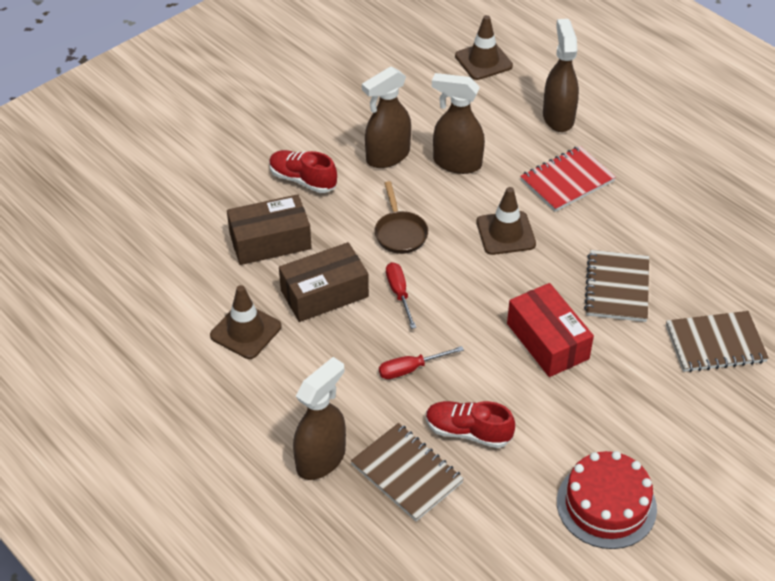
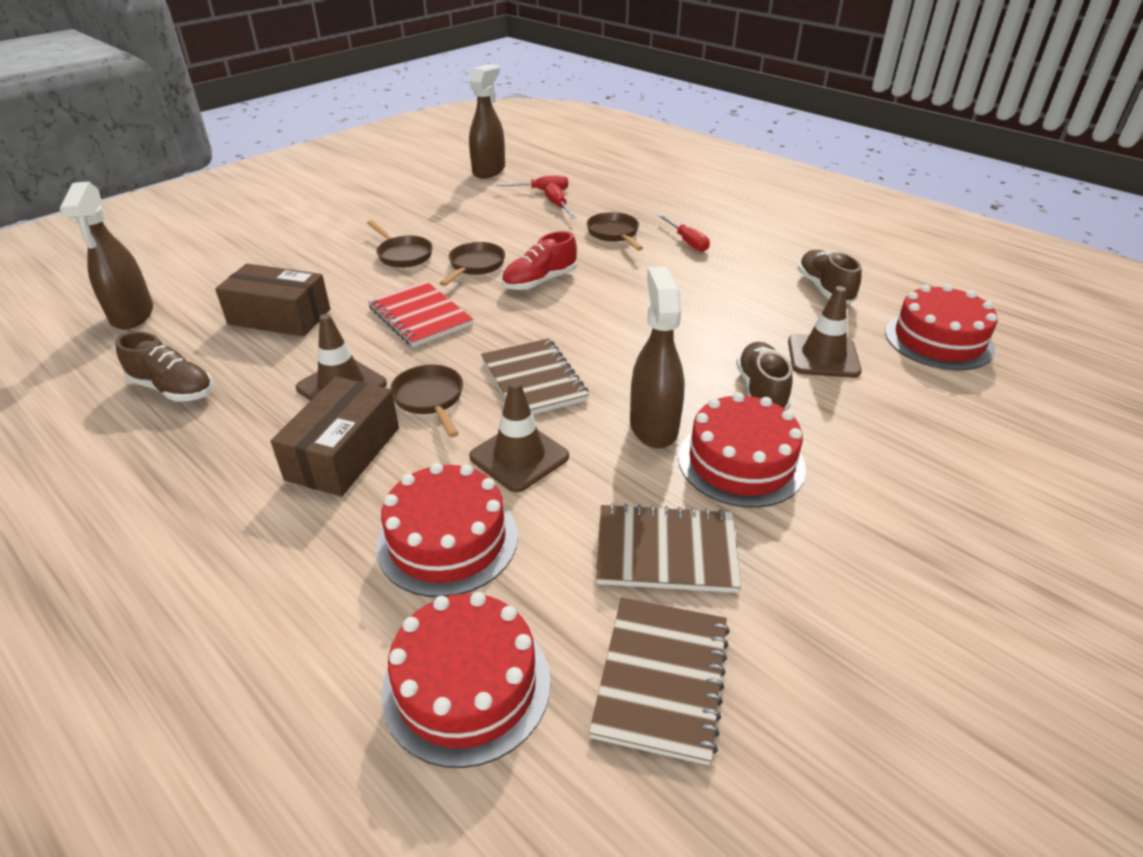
brown pan: 1 -> 4
brown shoe: 0 -> 3
brown spray bottle: 4 -> 3
red box: 1 -> 0
red cake: 1 -> 4
red screwdriver: 2 -> 3
red shoe: 2 -> 1

